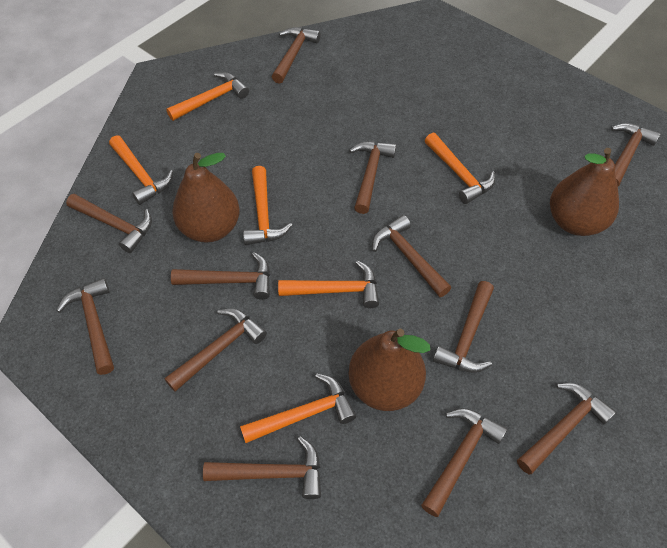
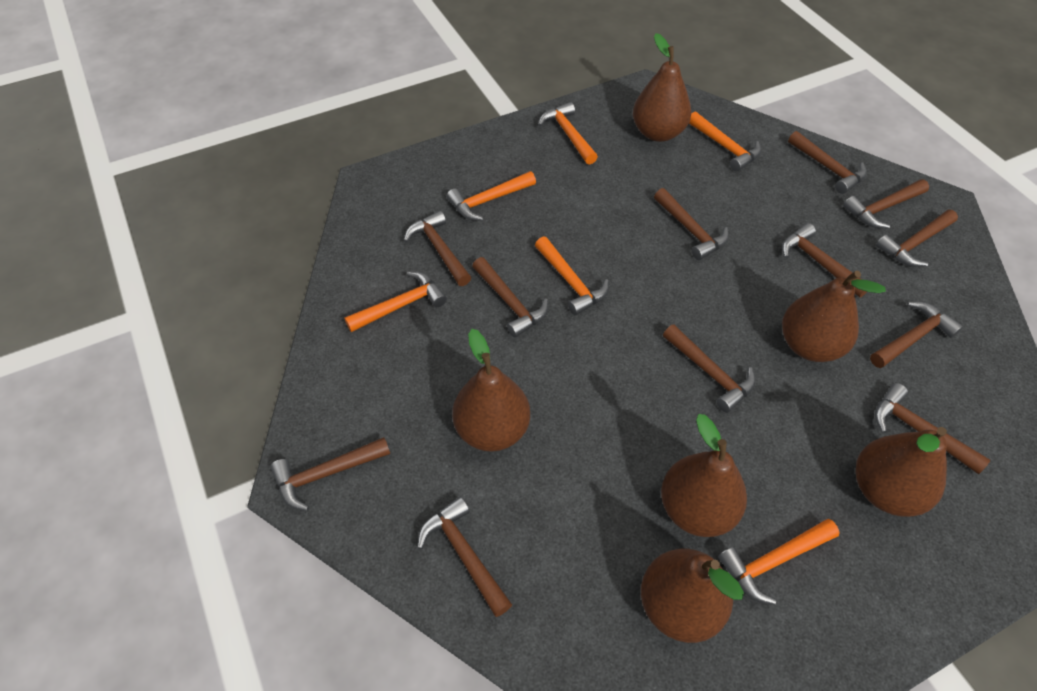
brown pear: 3 -> 6

